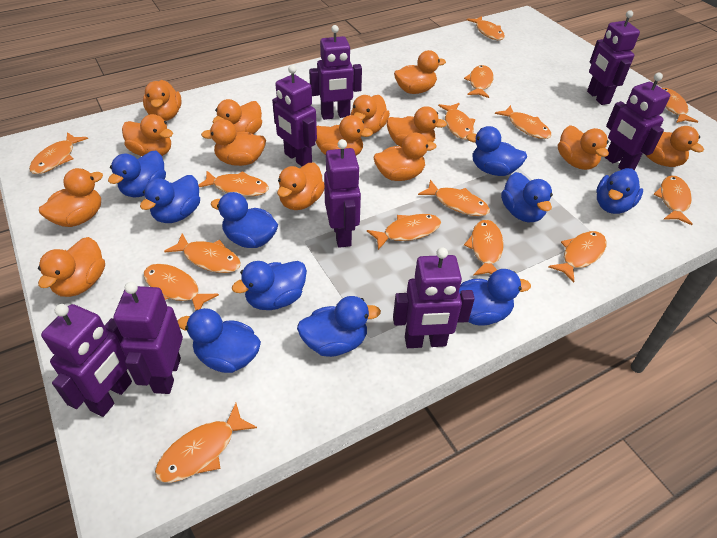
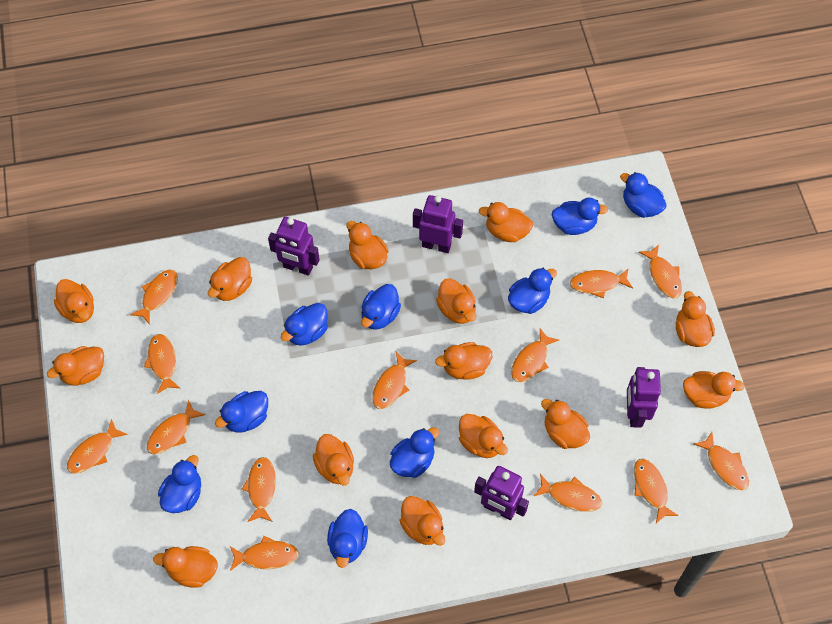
blue duck: 10 -> 9
orange fish: 15 -> 13
purple robot: 8 -> 4

